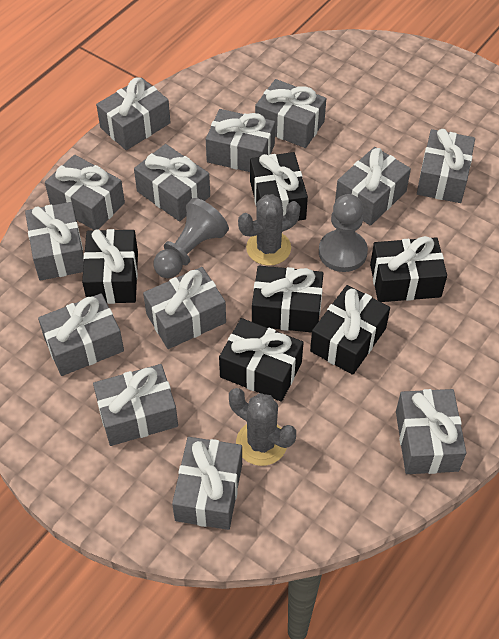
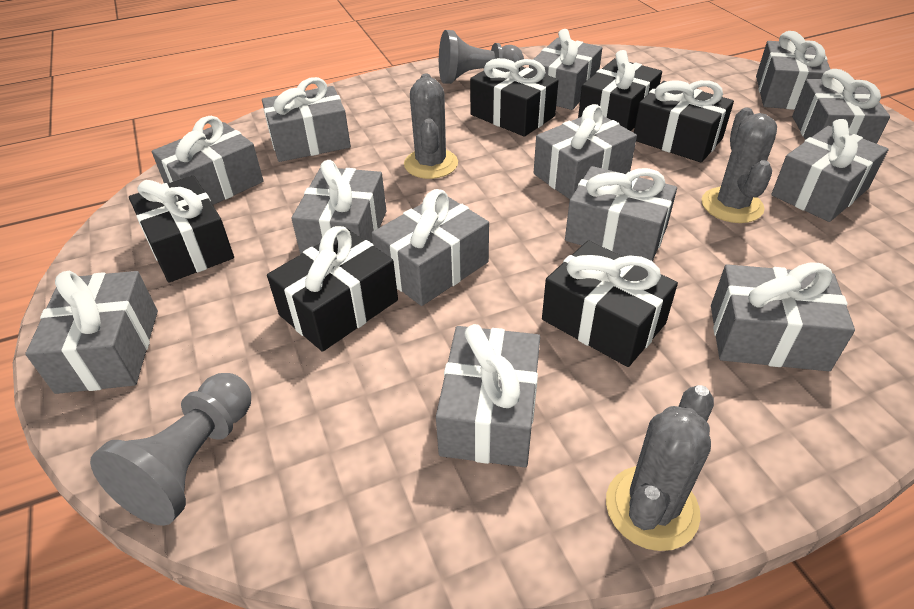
grey cactus: 2 -> 3

